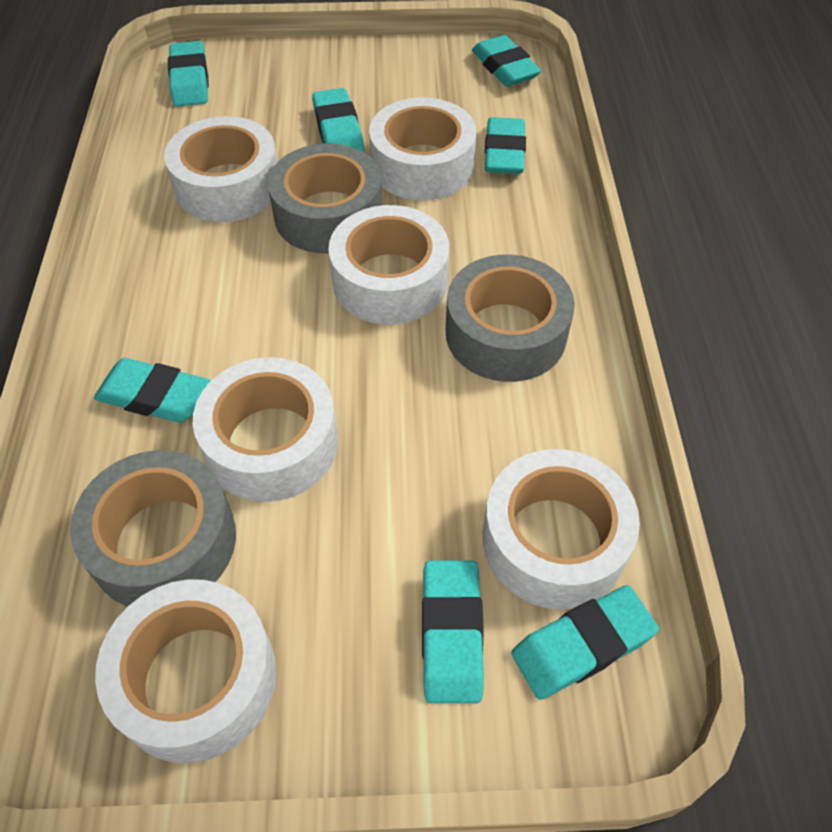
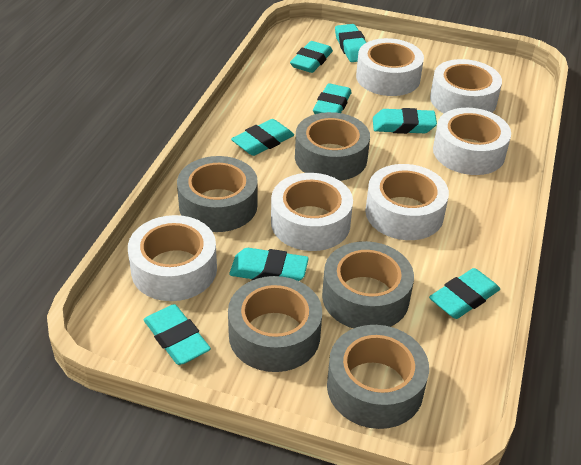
grey tape: 3 -> 5
turquoise eraser: 7 -> 8

